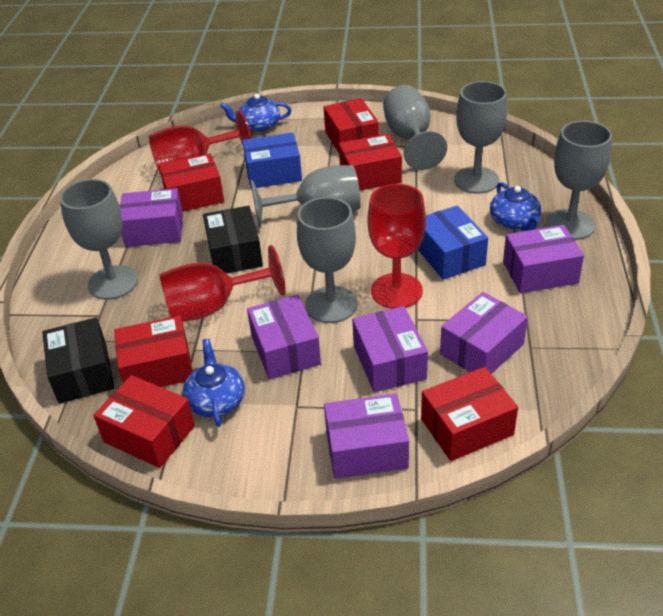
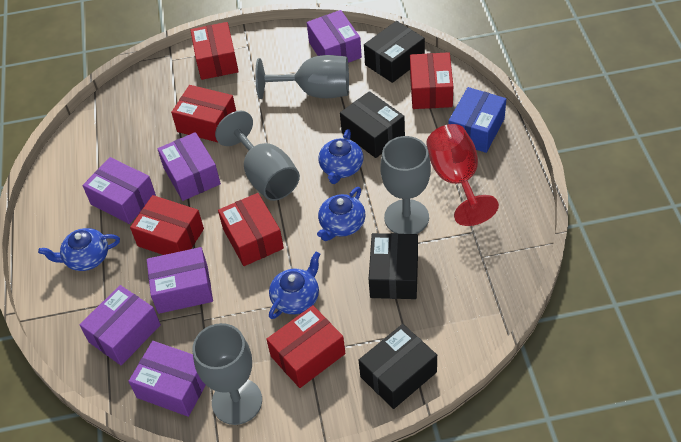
black box: 2 -> 4
blue box: 2 -> 1
blue teapot: 3 -> 4
grey goblet: 6 -> 4
red goblet: 3 -> 1

